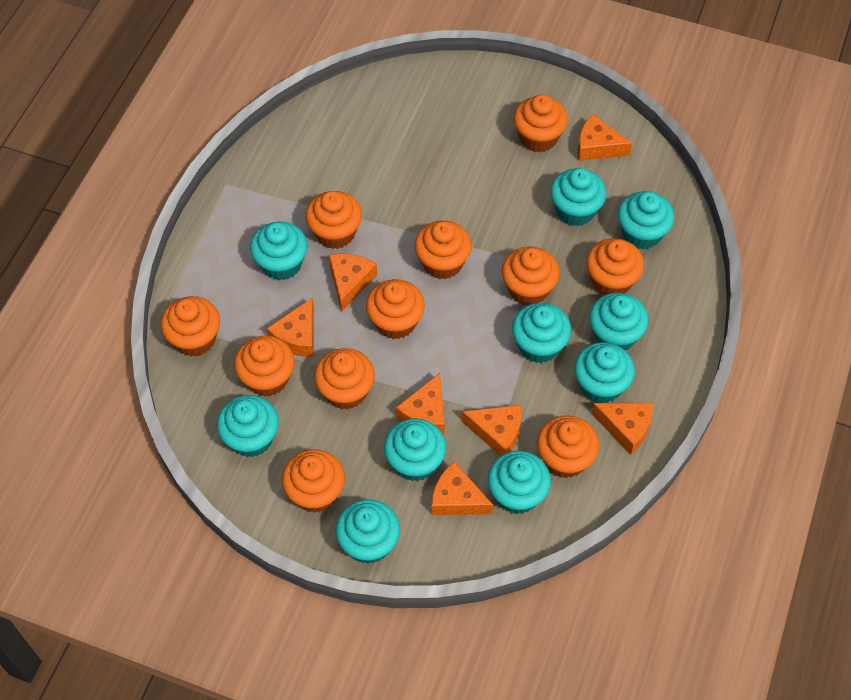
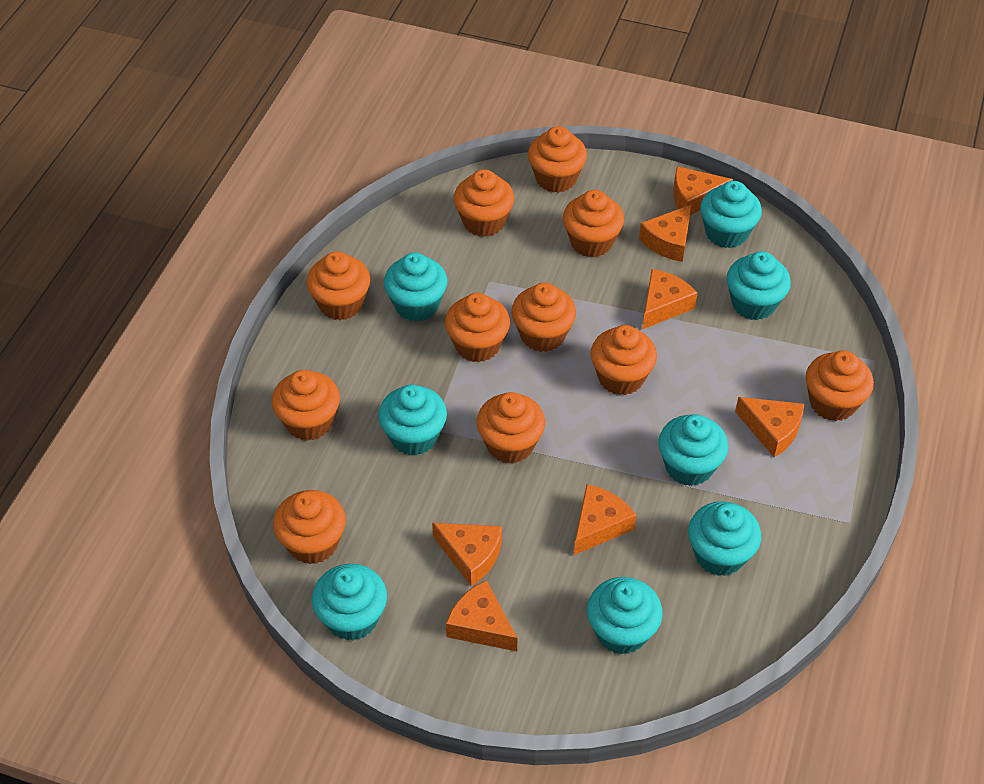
turquoise cupcake: 10 -> 8

